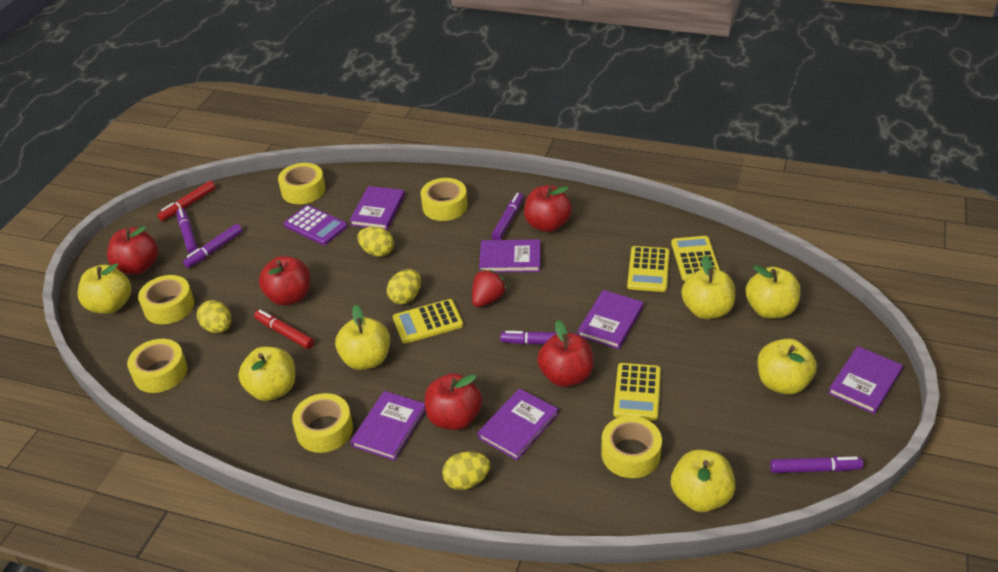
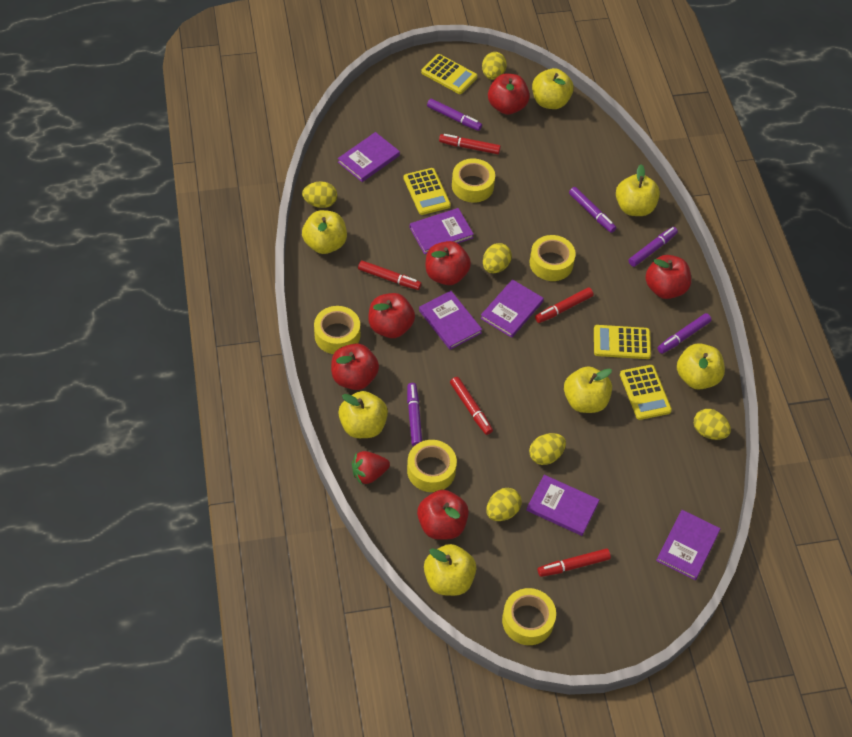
purple calculator: 1 -> 0
red apple: 5 -> 6
red marker: 2 -> 5
yellow egg: 4 -> 6
yellow tape: 6 -> 5

